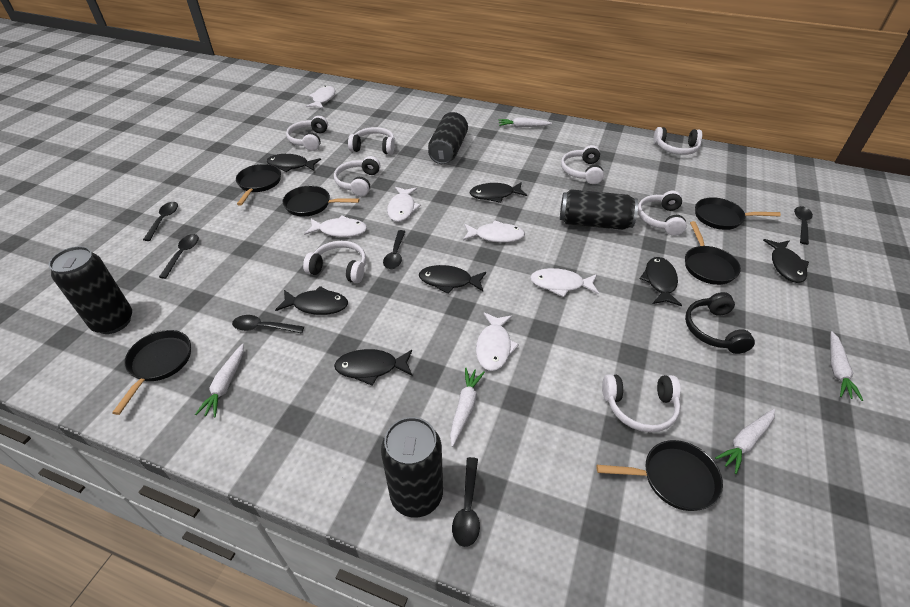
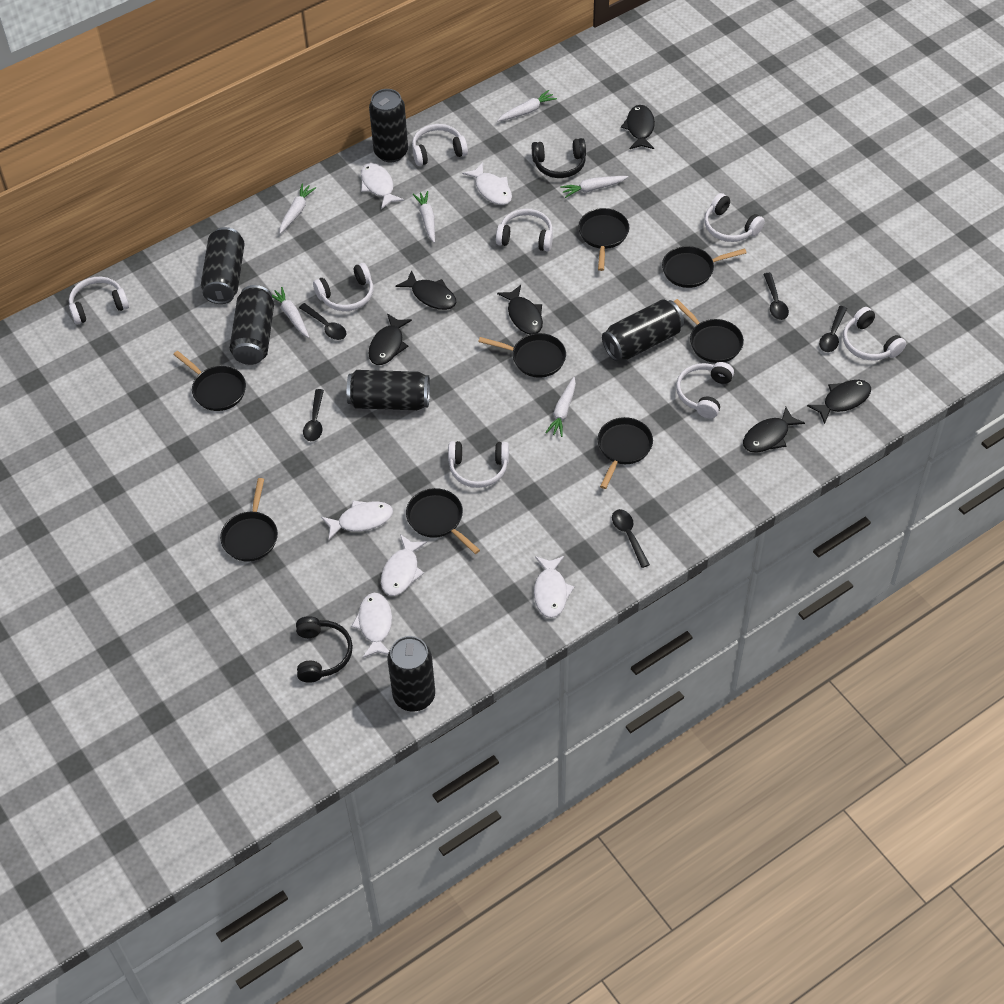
black can: 4 -> 6
black fish: 7 -> 6
black headphones: 1 -> 2
black pan: 6 -> 8
black spoon: 6 -> 5
white carrot: 5 -> 6

